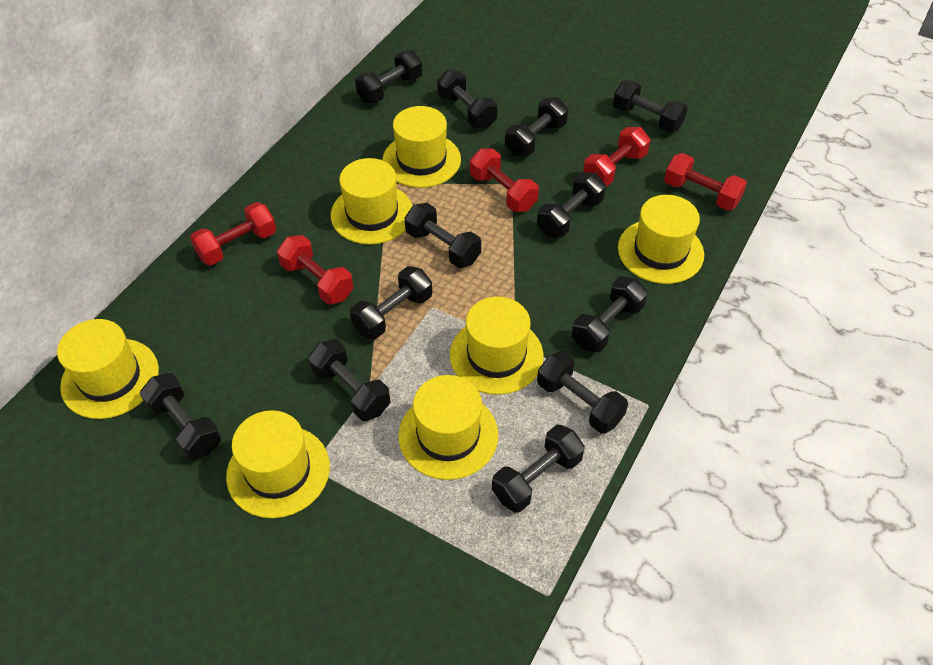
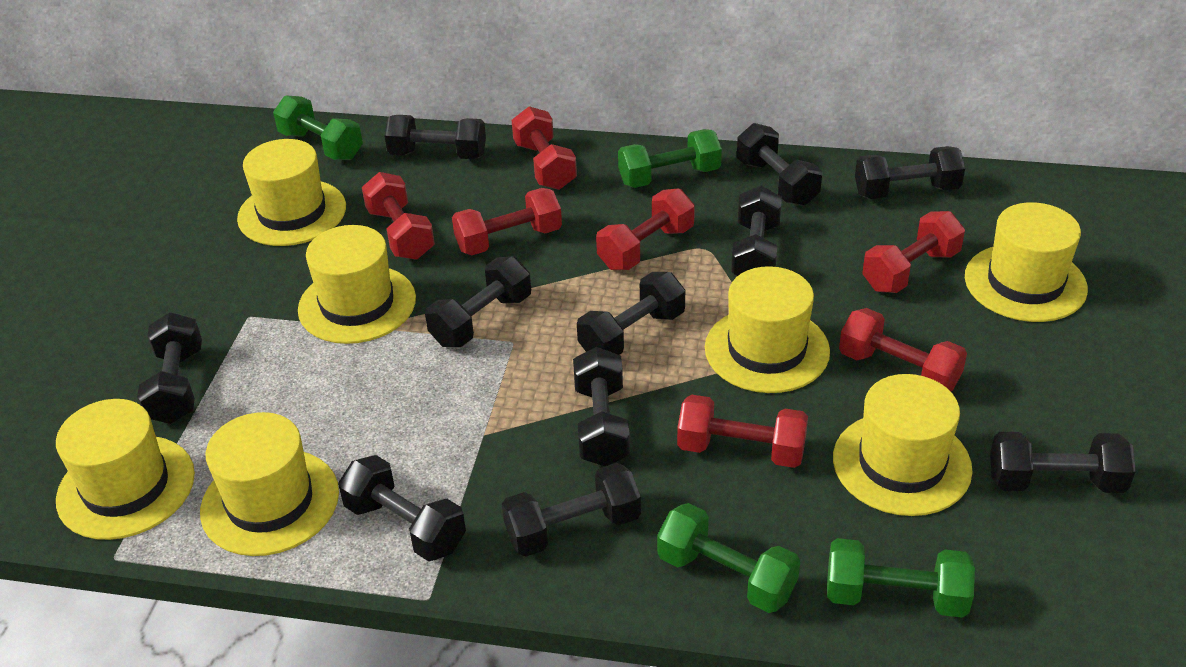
black dumbbell: 12 -> 11
green dumbbell: 0 -> 4
red dumbbell: 5 -> 7

